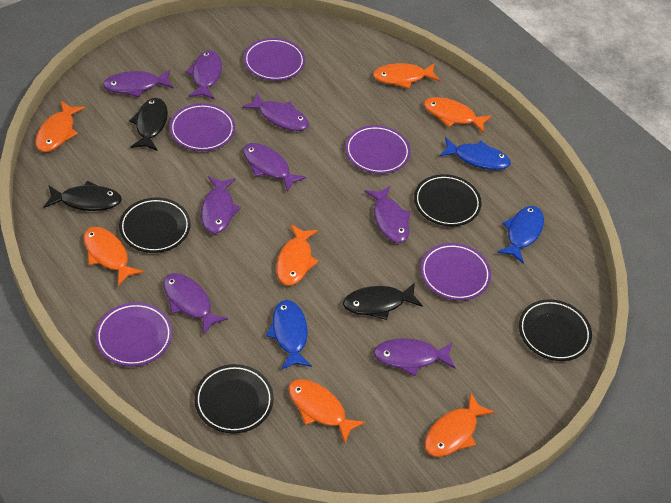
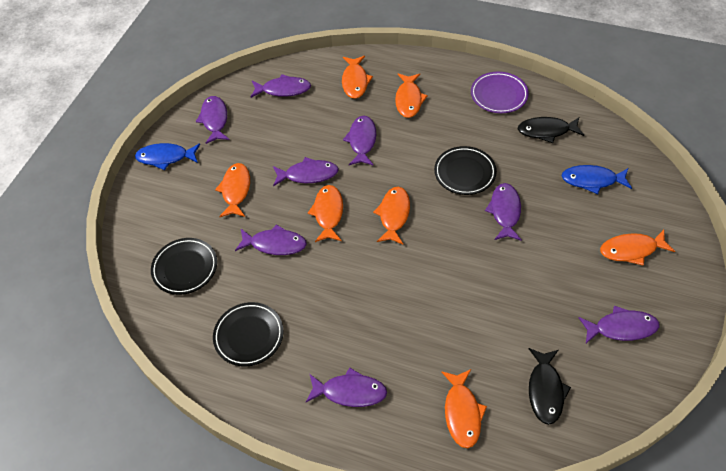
black fish: 3 -> 2
black plate: 4 -> 3
blue fish: 3 -> 2
purple plate: 5 -> 1

